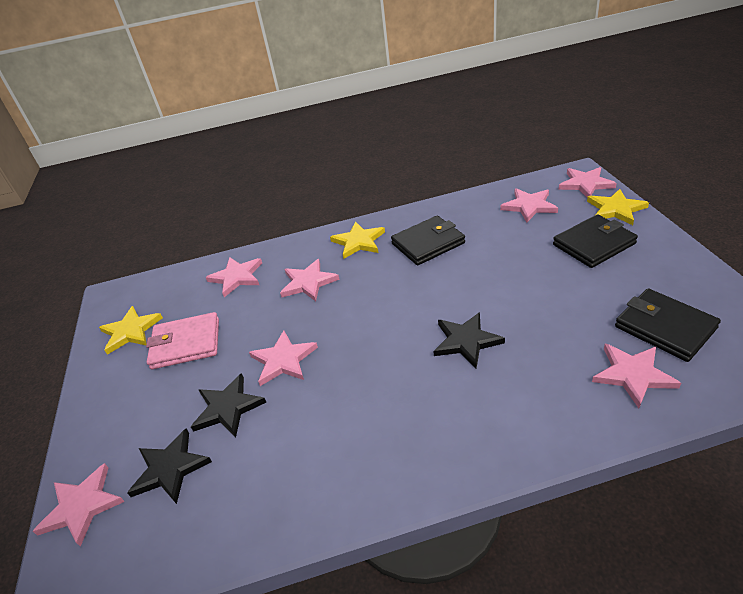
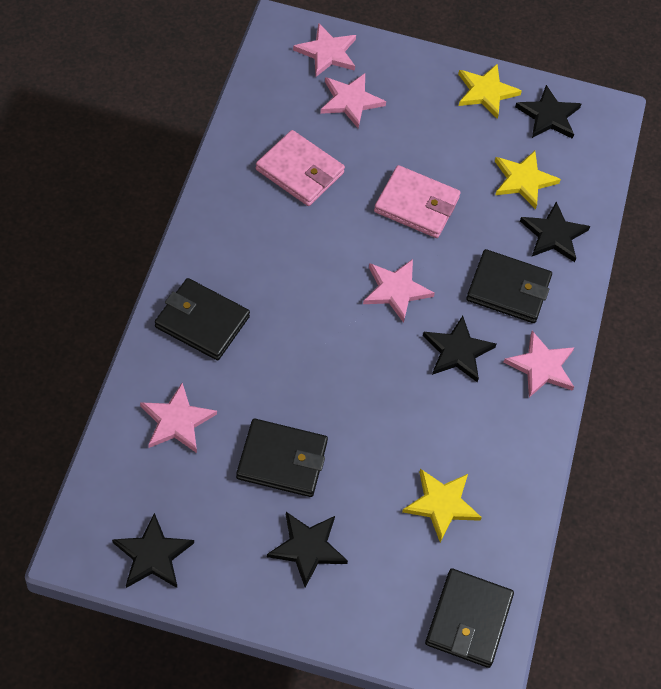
black star: 3 -> 5
black wallet: 3 -> 4
pink star: 7 -> 5
pink wallet: 1 -> 2

